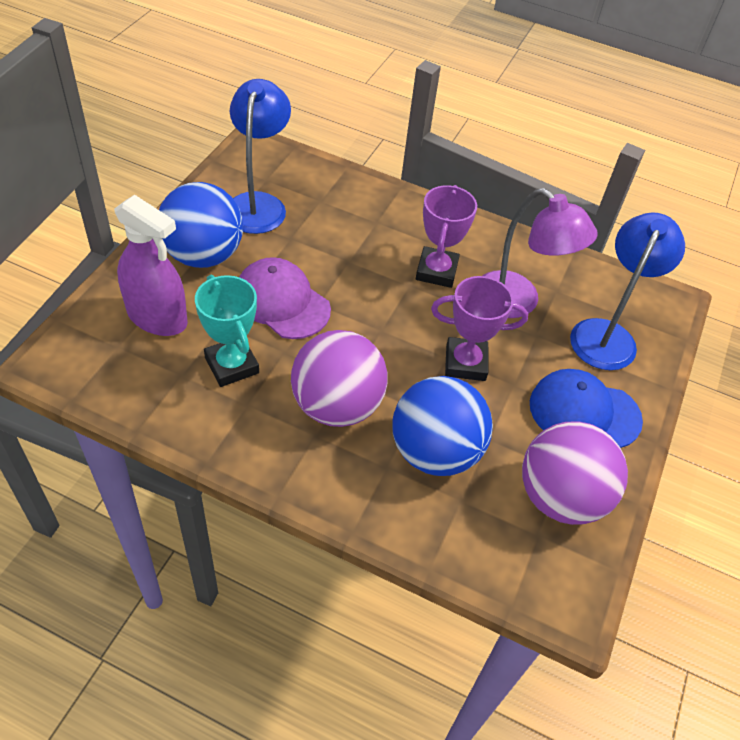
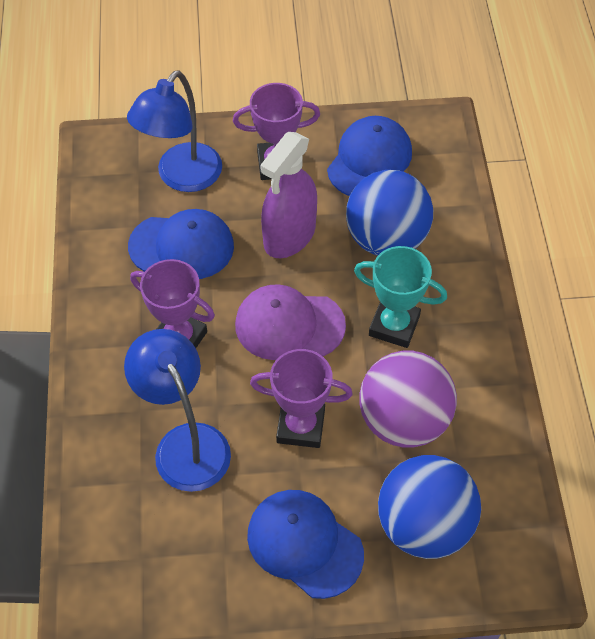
blue cap: 1 -> 3
purple ball: 2 -> 1
purple lamp: 1 -> 0
purple trophy: 2 -> 3

